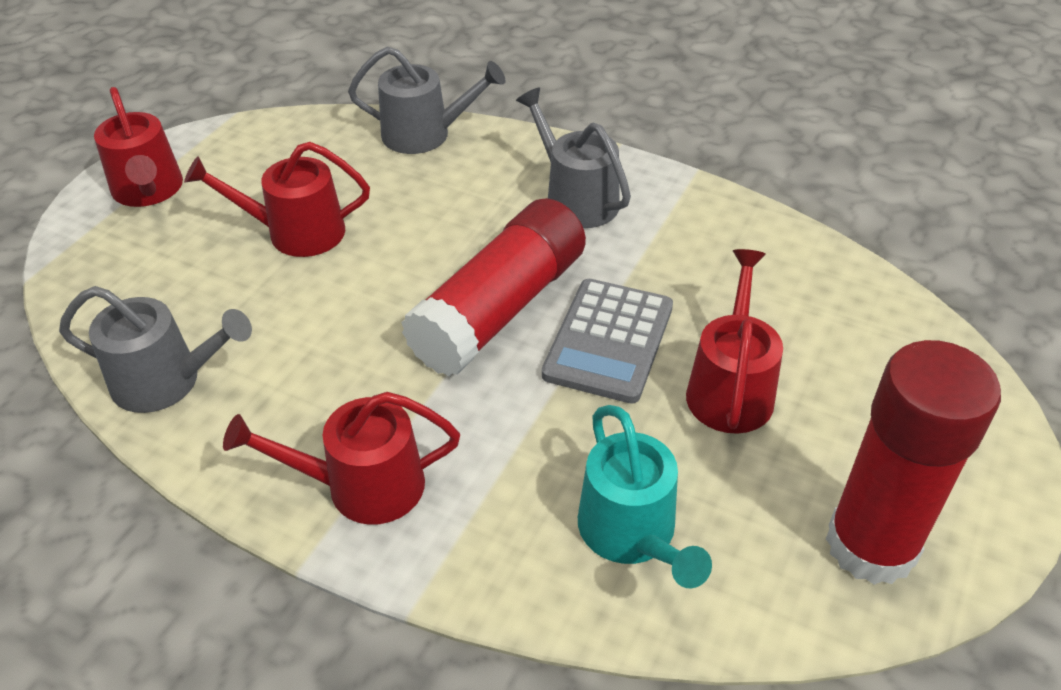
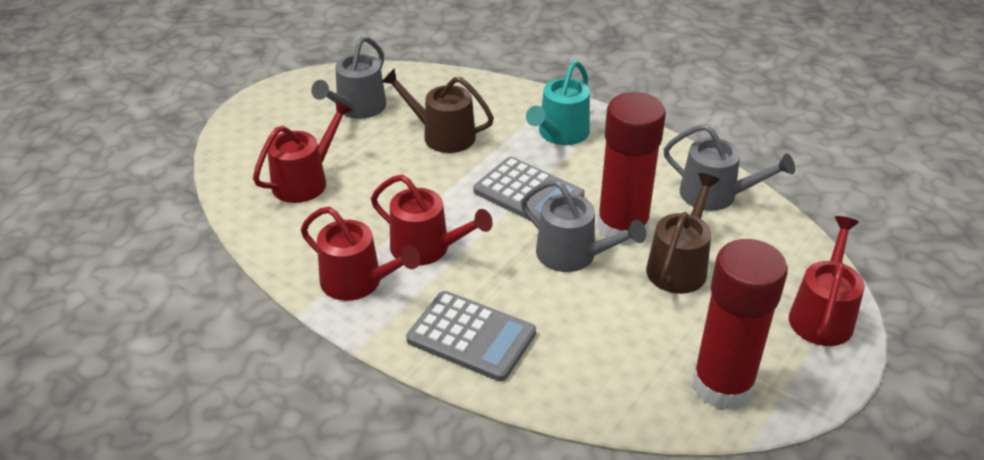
brown watering can: 0 -> 2
grey calculator: 1 -> 2

